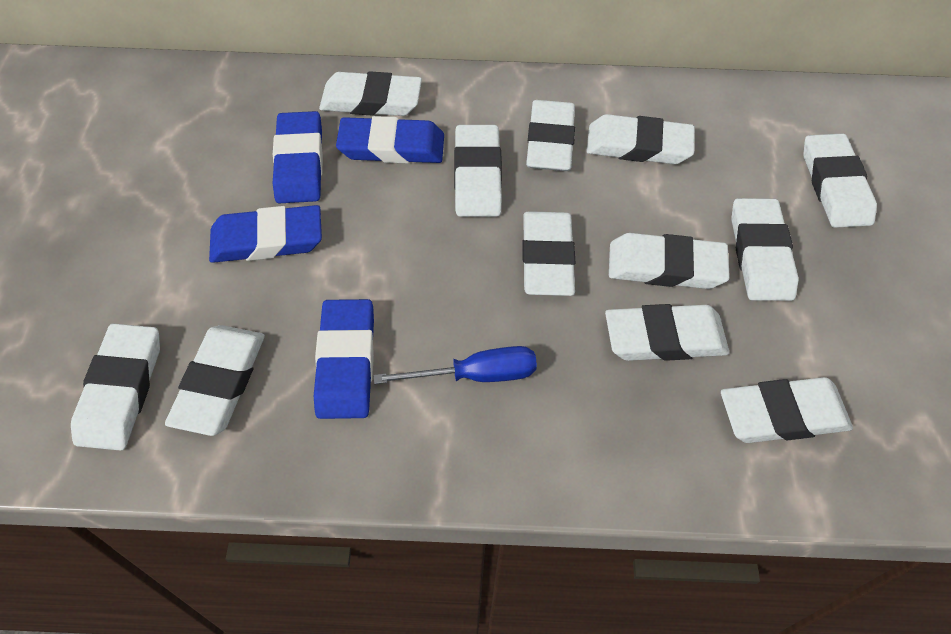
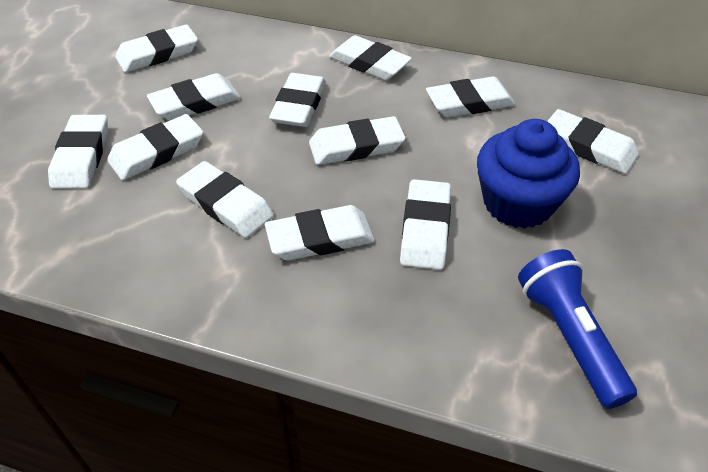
blue cupcake: 0 -> 1
blue eraser: 4 -> 0
blue flashlight: 0 -> 1
blue screwdriver: 1 -> 0

